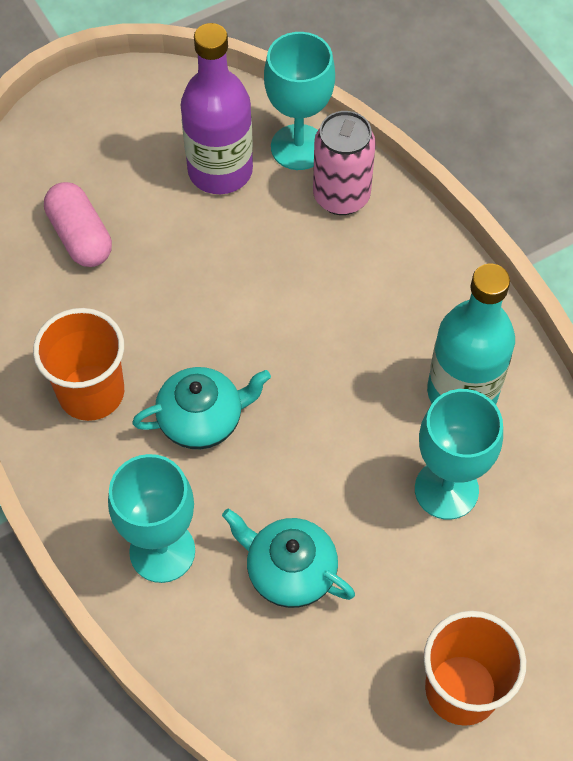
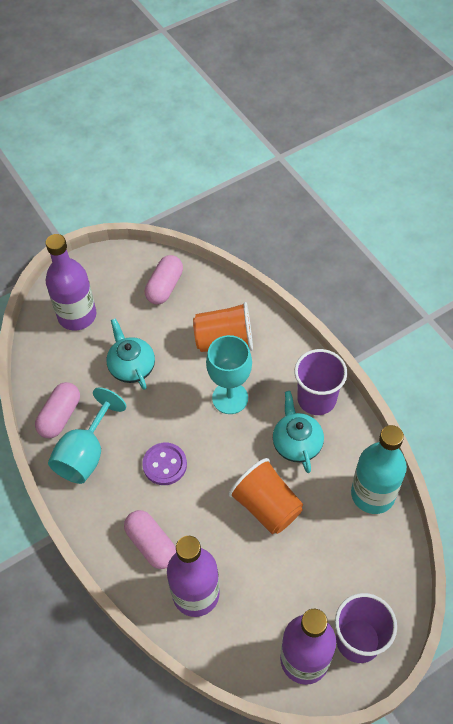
pink can: 1 -> 0
pink capsule: 1 -> 3
purple bottle: 1 -> 3
purple button: 0 -> 1
purple cup: 0 -> 2
turquoise goblet: 3 -> 2

